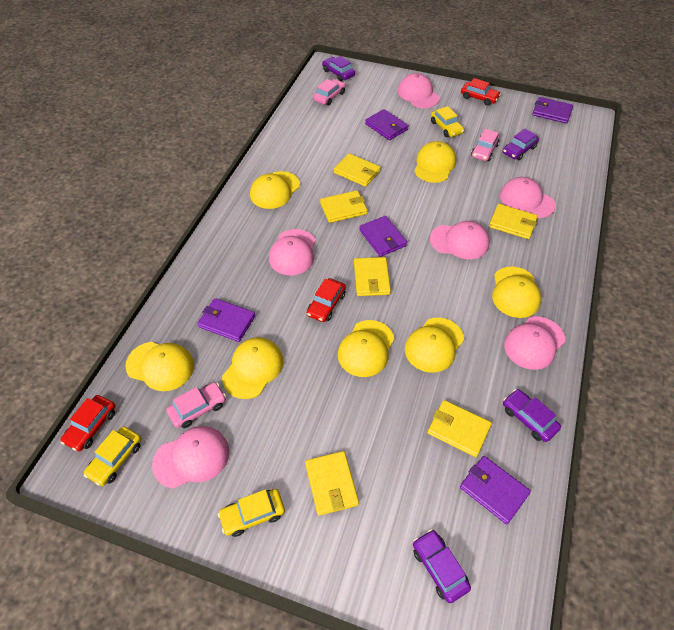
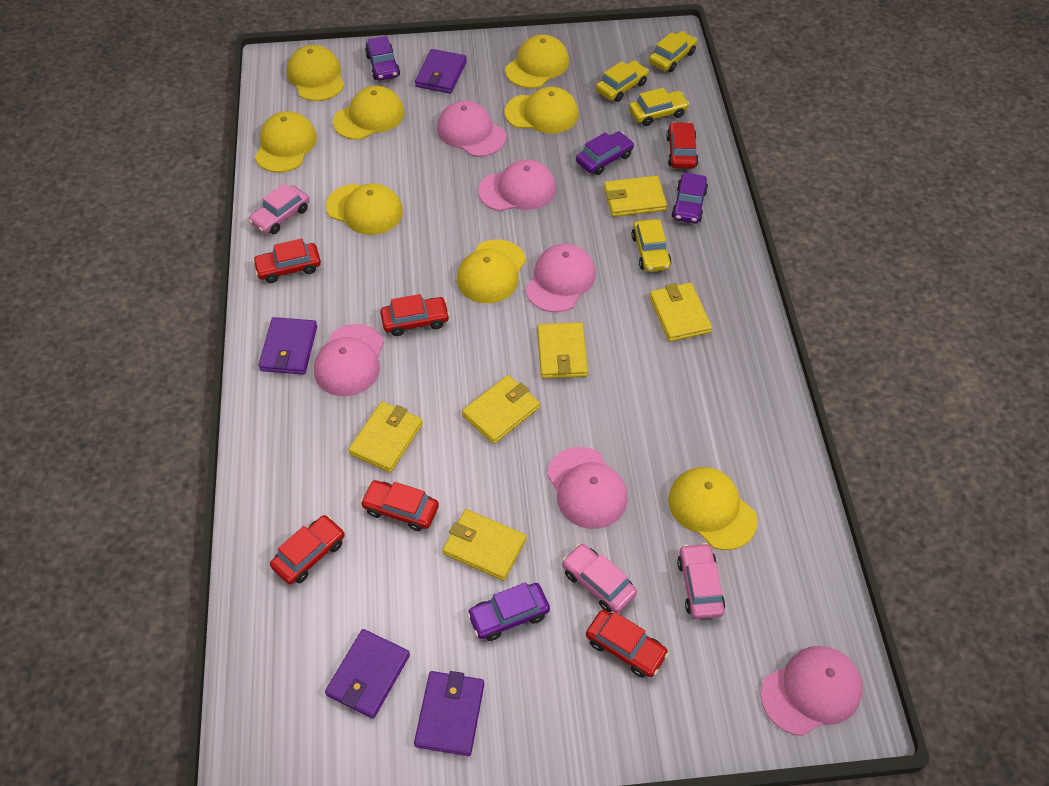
purple wallet: 5 -> 4
red car: 3 -> 6
yellow cap: 7 -> 8
yellow car: 3 -> 4

